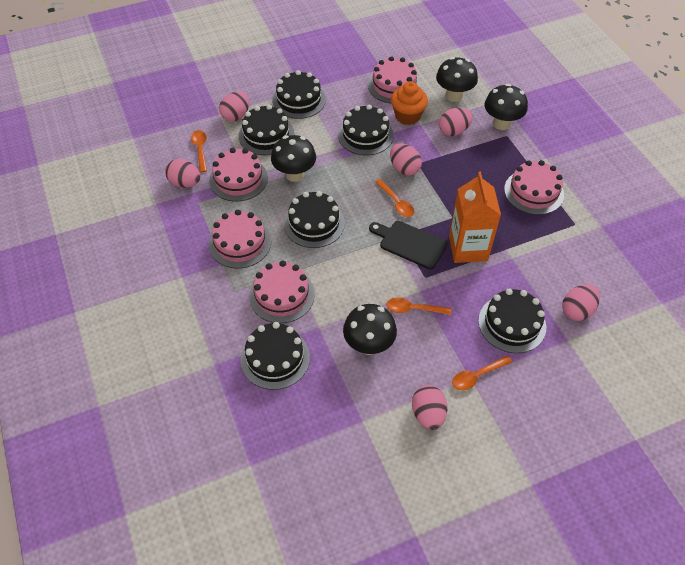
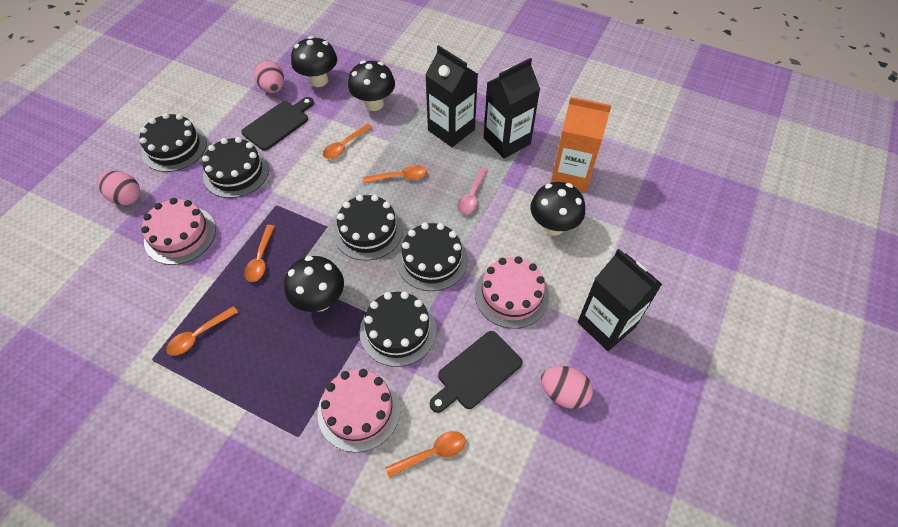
black cake: 6 -> 5
black carton: 0 -> 3
black cutting board: 1 -> 2
orange cupcake: 1 -> 0
orange spoon: 4 -> 5
pink cake: 5 -> 3
pink egg: 6 -> 3
pink spoon: 0 -> 1

